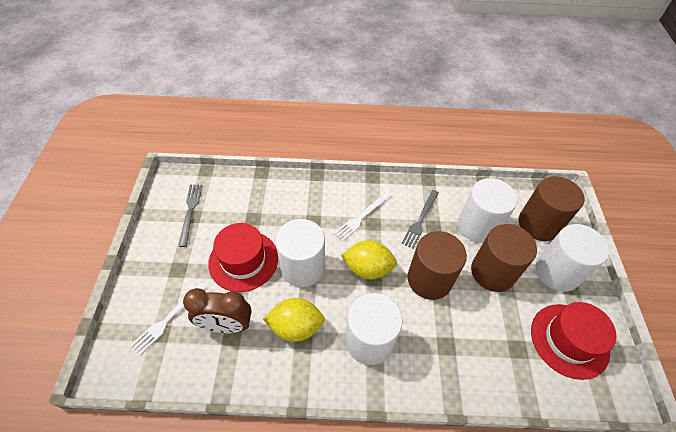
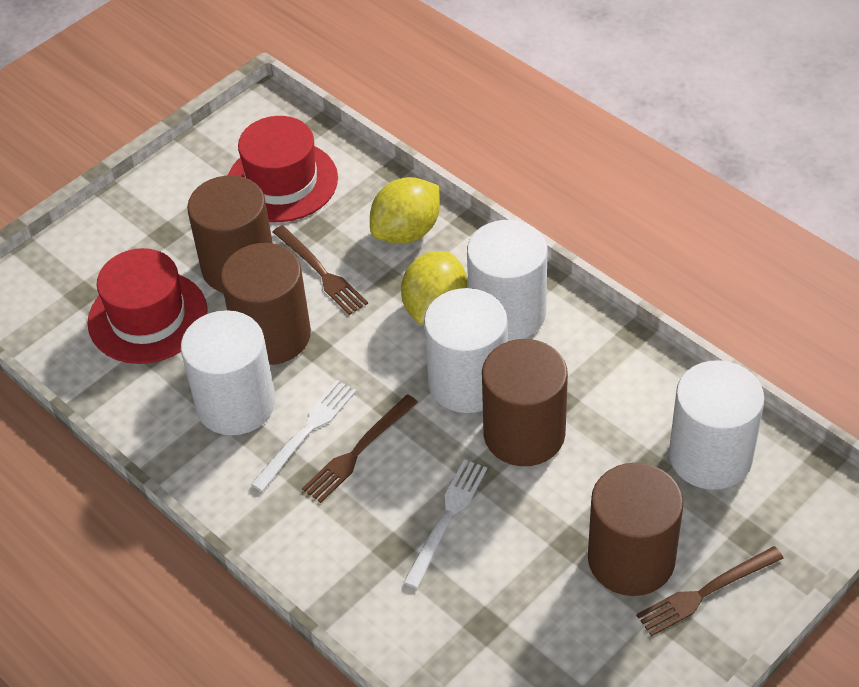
brown clock: 1 -> 0
brown cylinder: 3 -> 4
brown fork: 0 -> 3
grey fork: 2 -> 0

